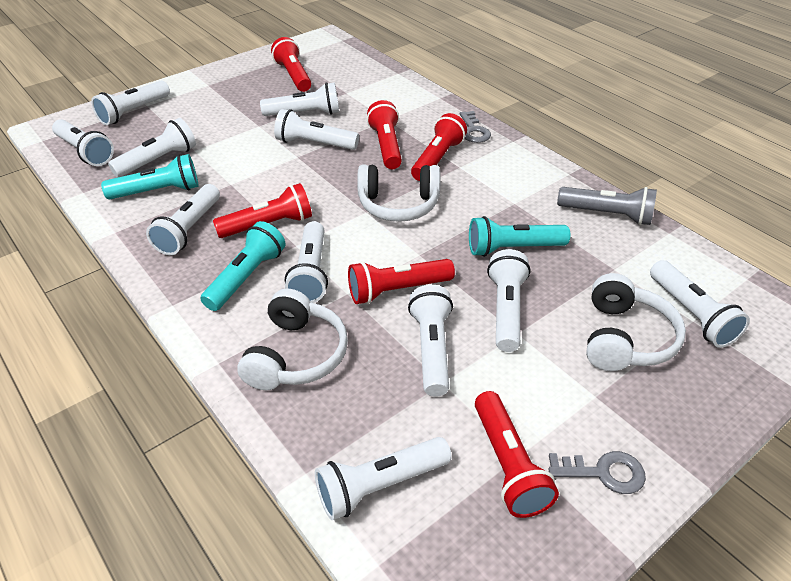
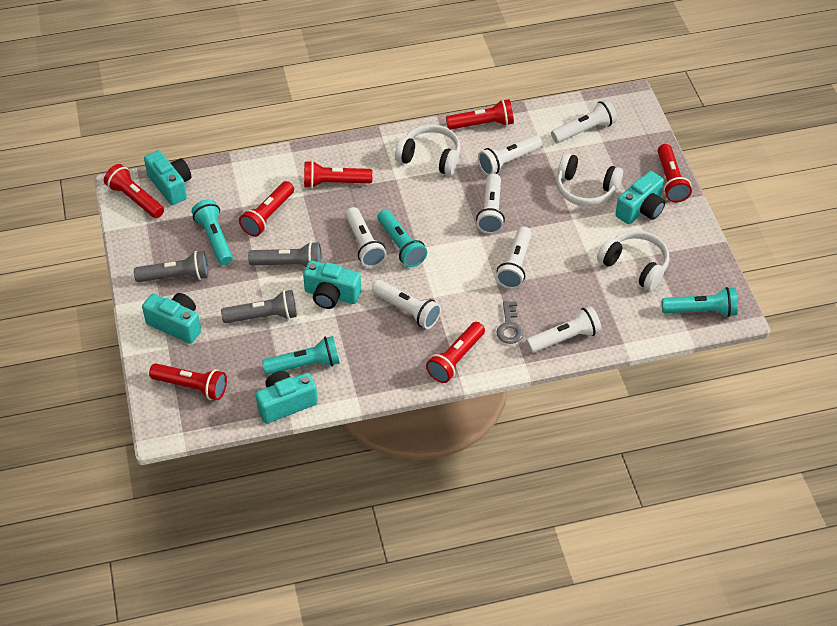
grey flashlight: 1 -> 3
grey key: 2 -> 1
red flashlight: 6 -> 7
turquoise camera: 0 -> 5
turquoise flashlight: 3 -> 4
white flashlight: 11 -> 7

